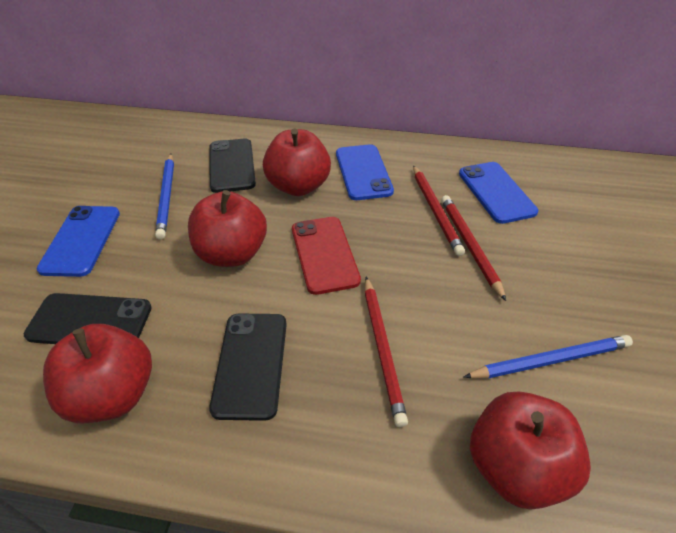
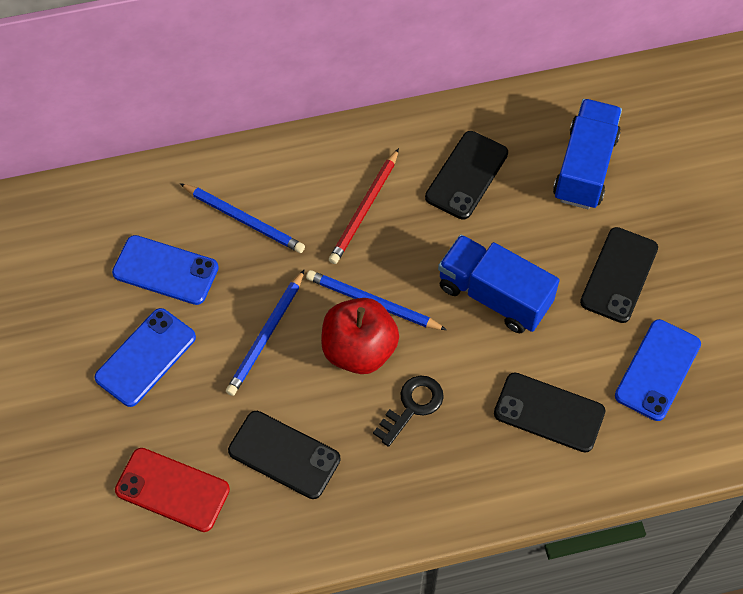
black key: 0 -> 1
black phone: 3 -> 4
blue pencil: 2 -> 3
blue truck: 0 -> 2
red apple: 4 -> 1
red pencil: 3 -> 1

